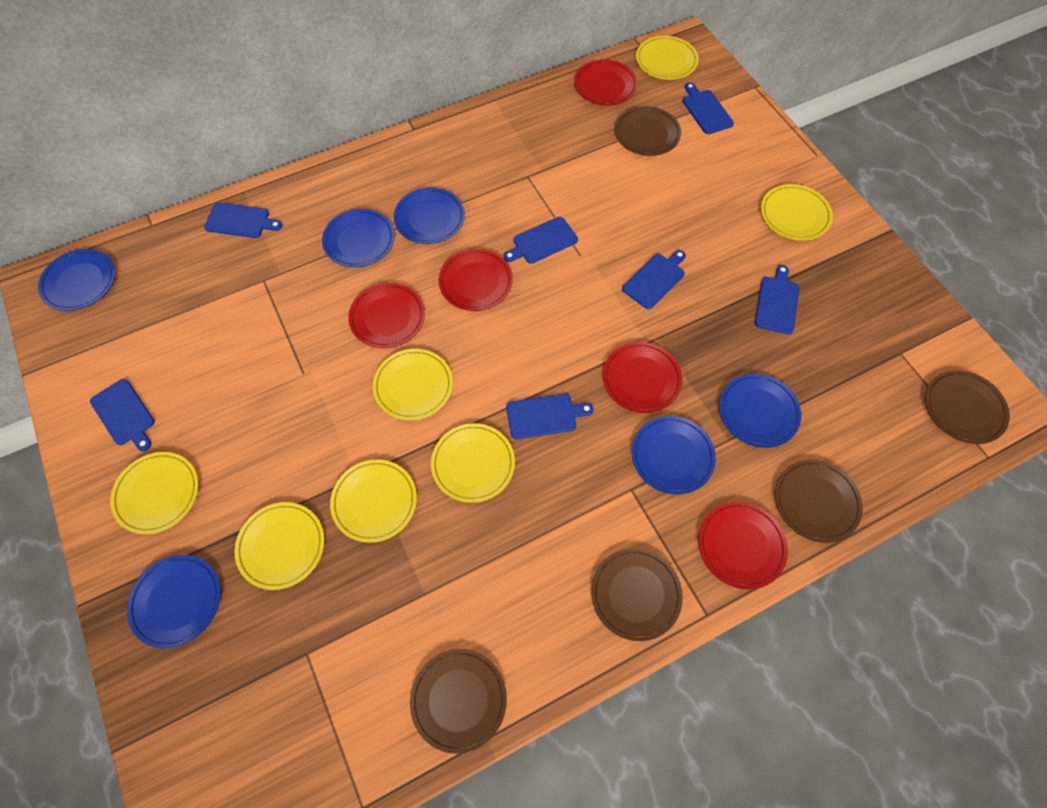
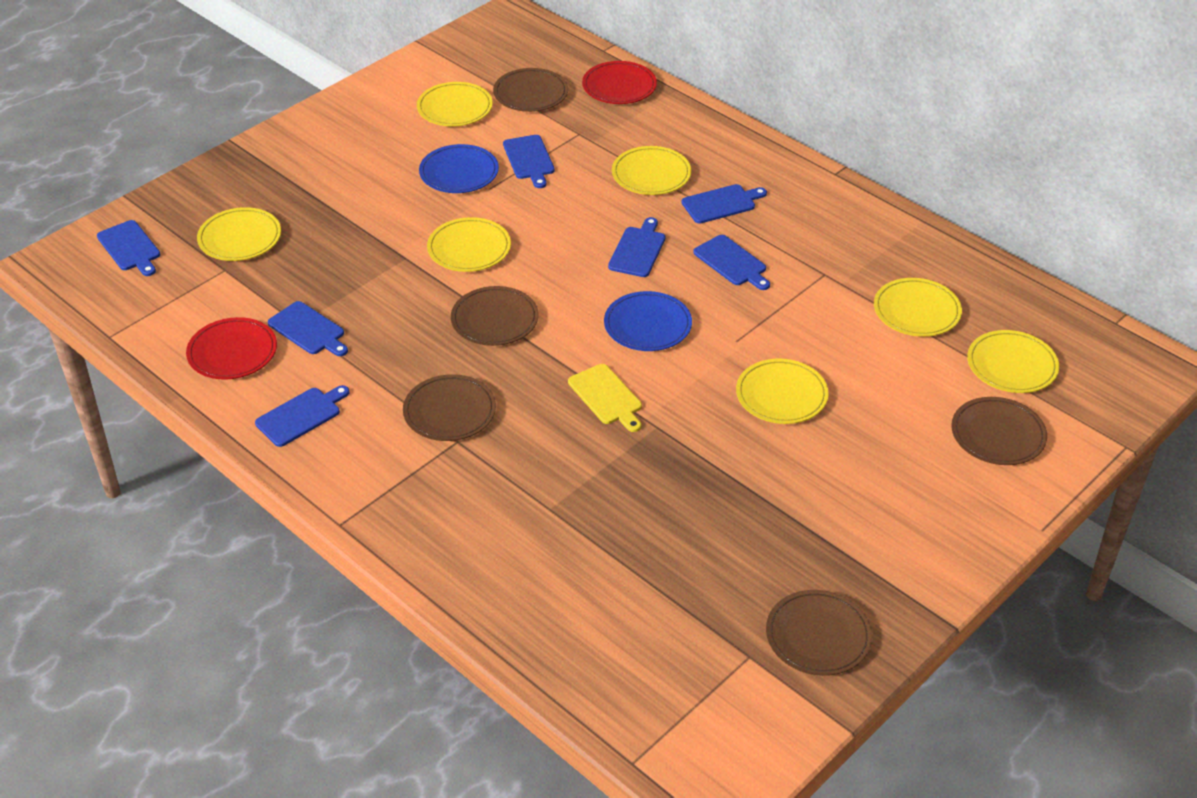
blue plate: 6 -> 2
red plate: 5 -> 2
yellow cutting board: 0 -> 1

